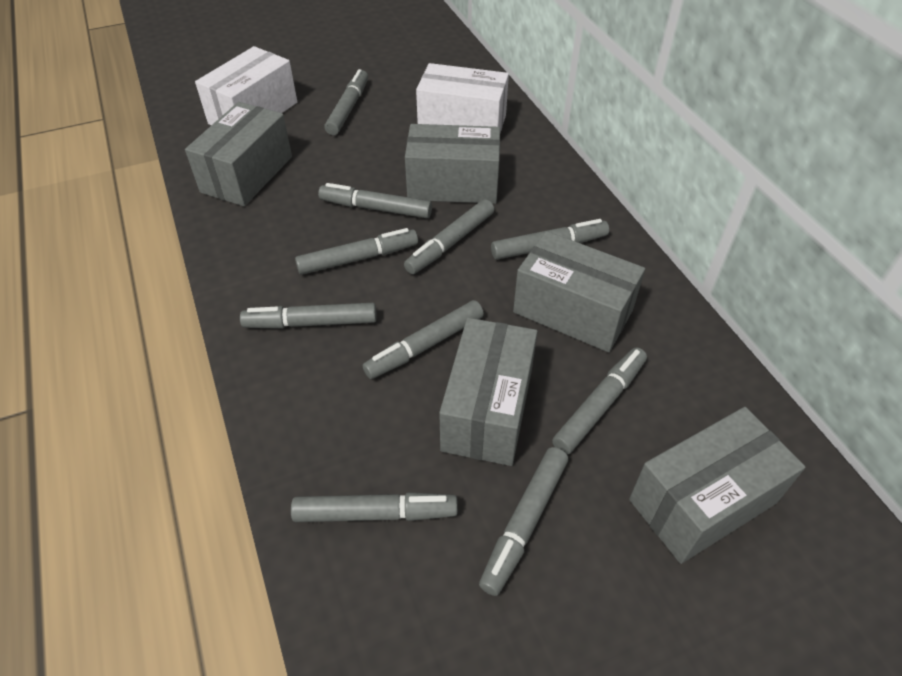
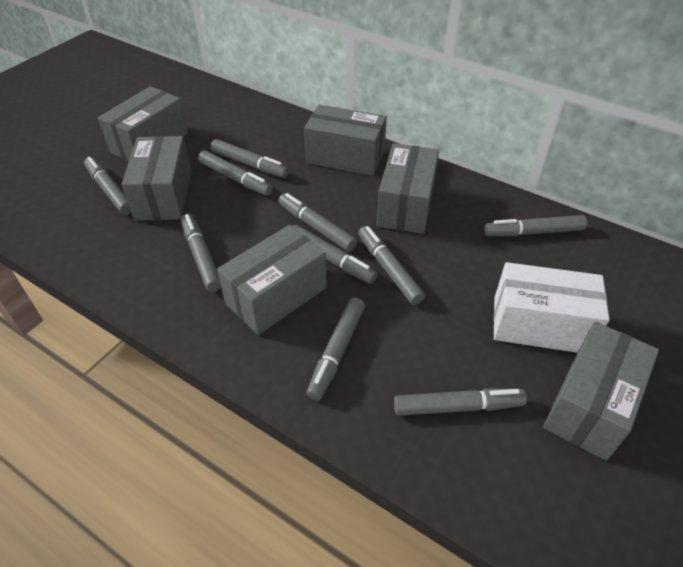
grey box: 5 -> 6
white box: 2 -> 1

